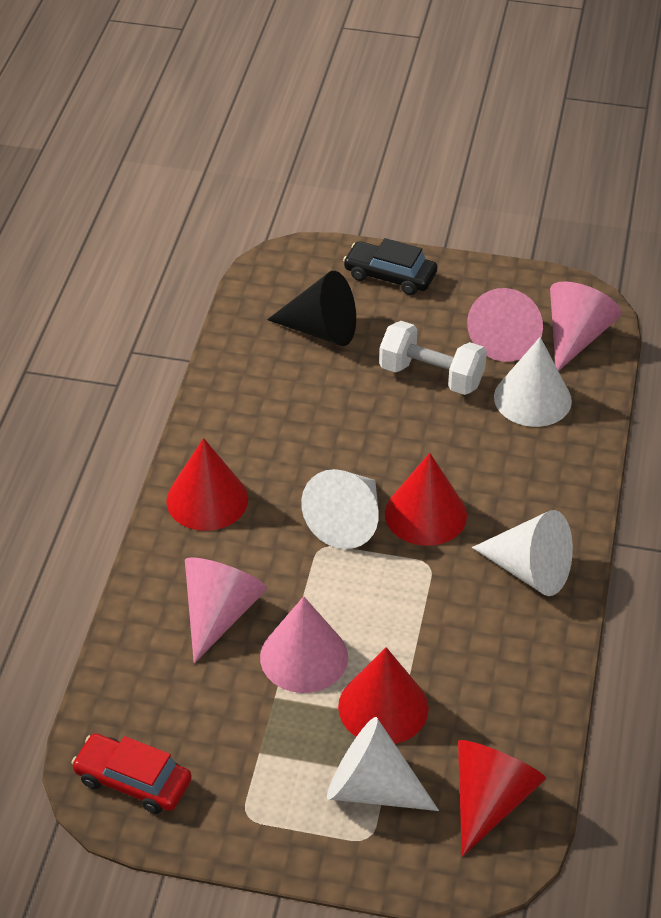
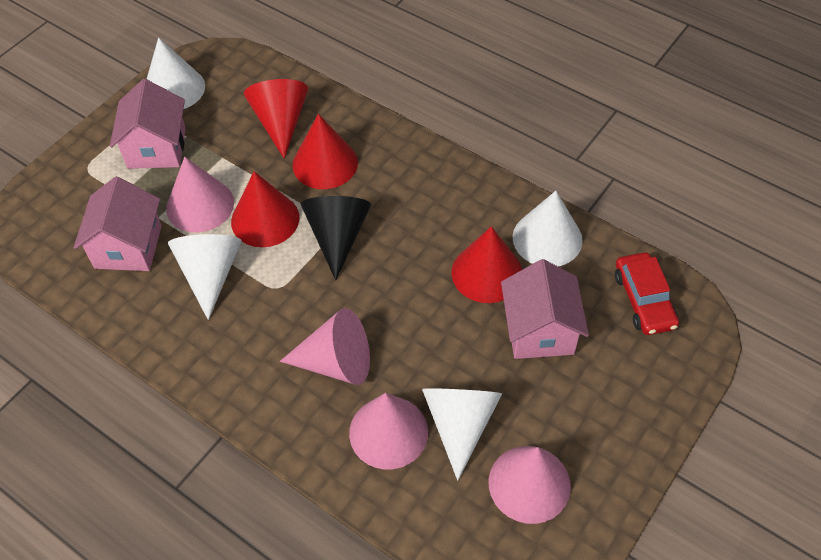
black car: 1 -> 0
pink house: 0 -> 3
white dumbbell: 1 -> 0

